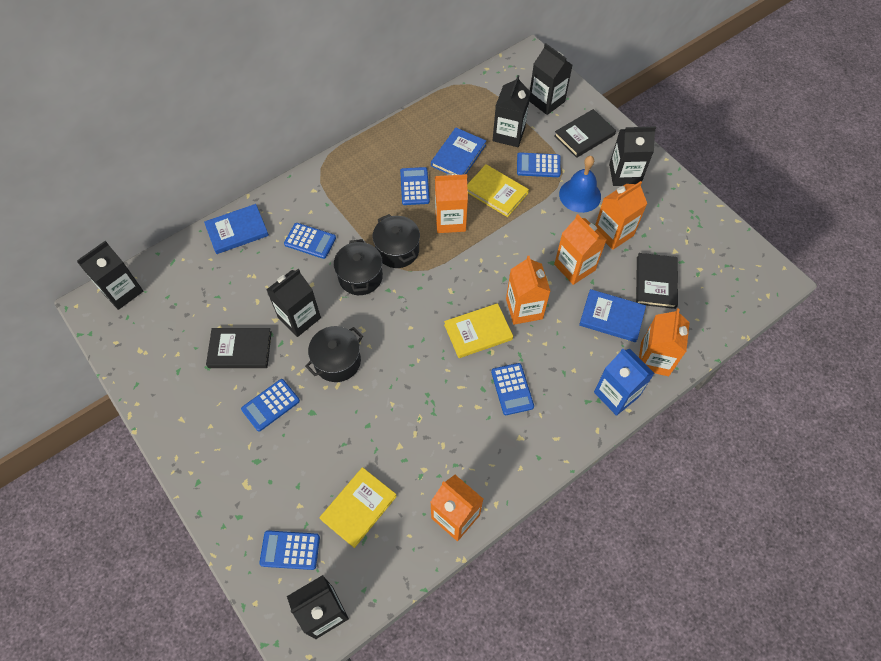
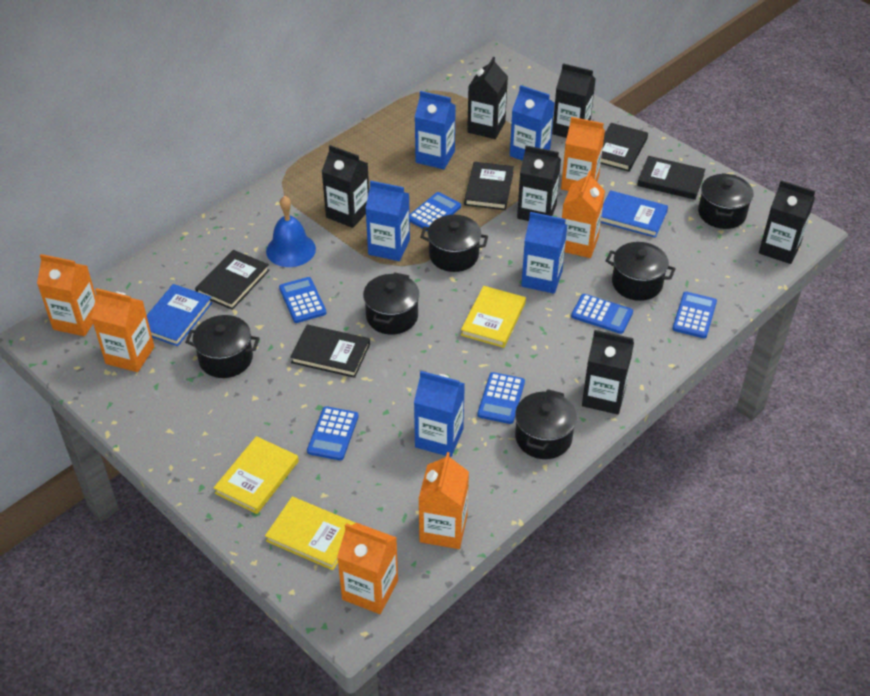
black book: 3 -> 5
black pot: 3 -> 6
blue book: 3 -> 2
blue carton: 1 -> 5

